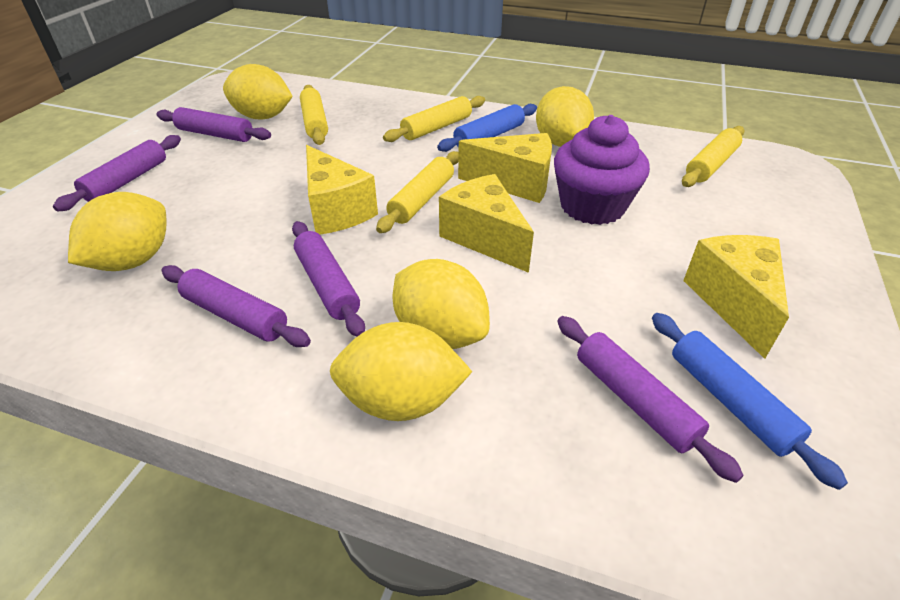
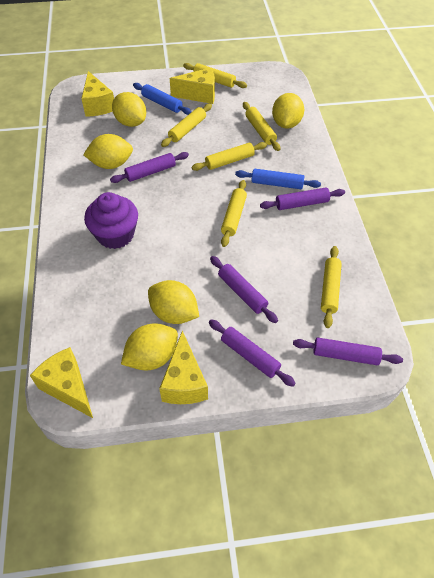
yellow rolling pin: 4 -> 6

